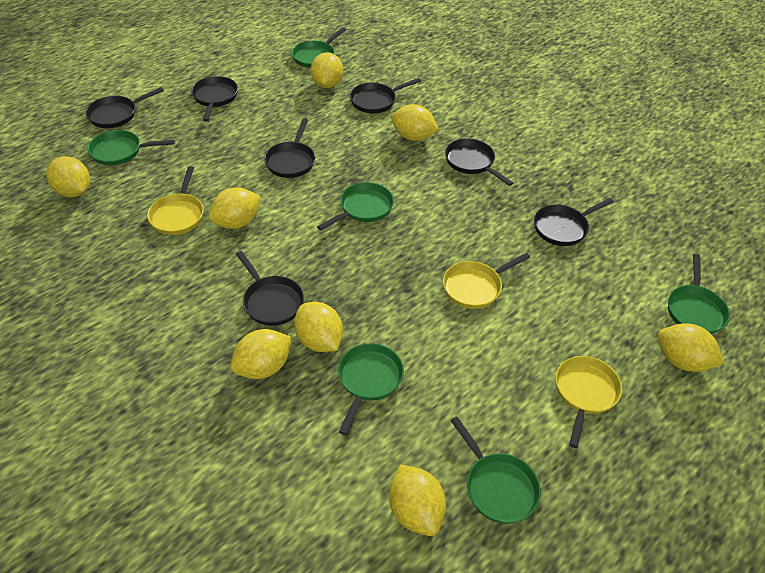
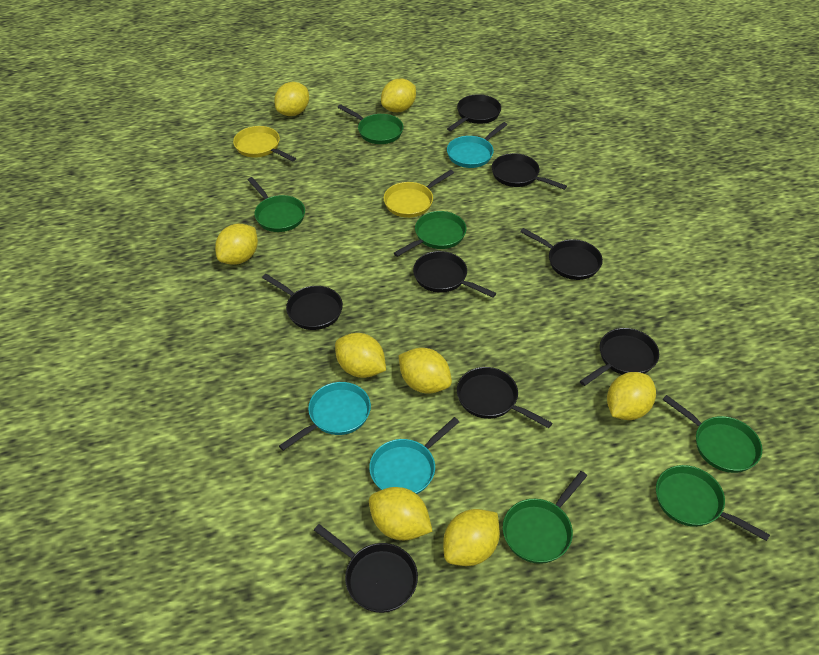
black pan: 7 -> 8
turquoise pan: 0 -> 3
yellow pan: 3 -> 2

